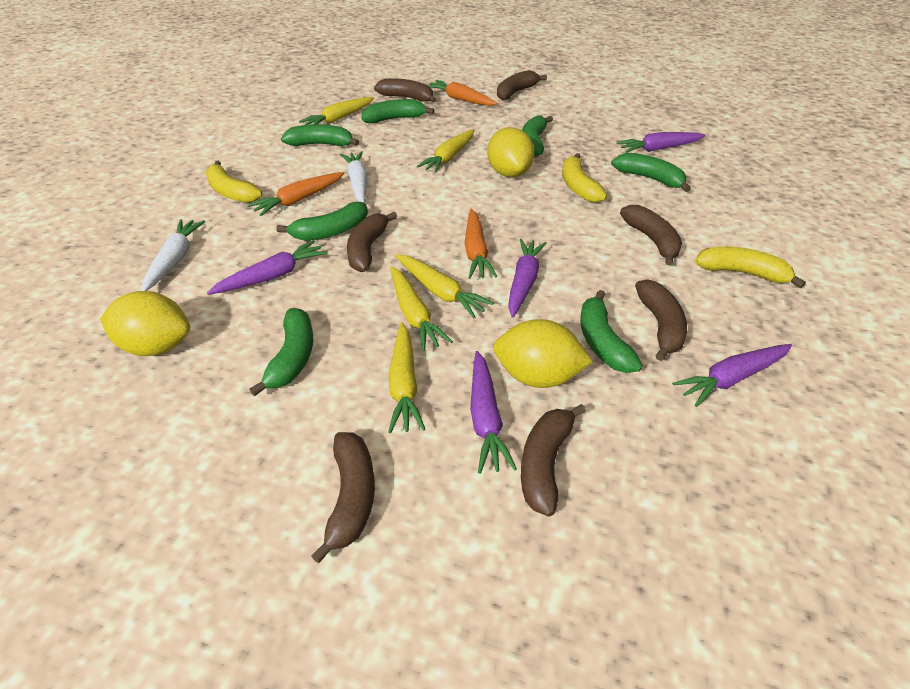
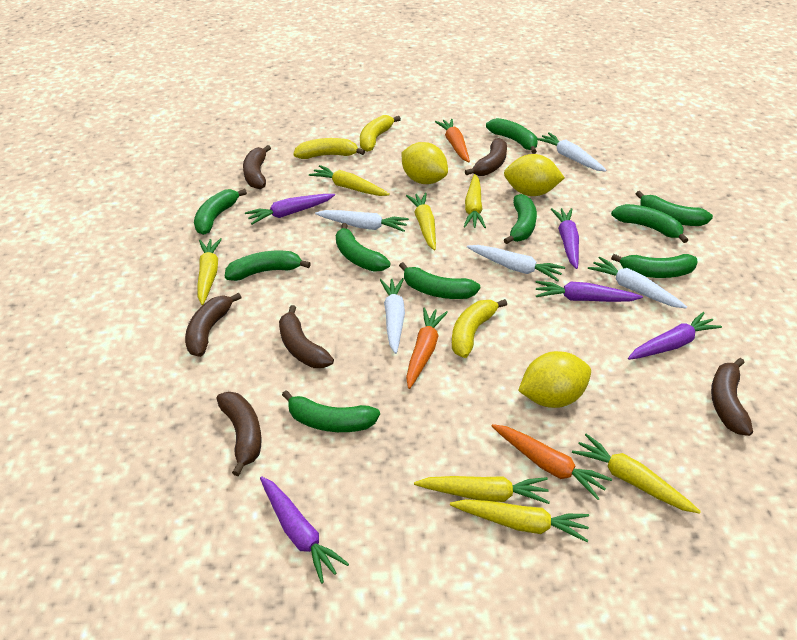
brown banana: 7 -> 6
green banana: 7 -> 10
white carrot: 2 -> 5
yellow carrot: 5 -> 7

